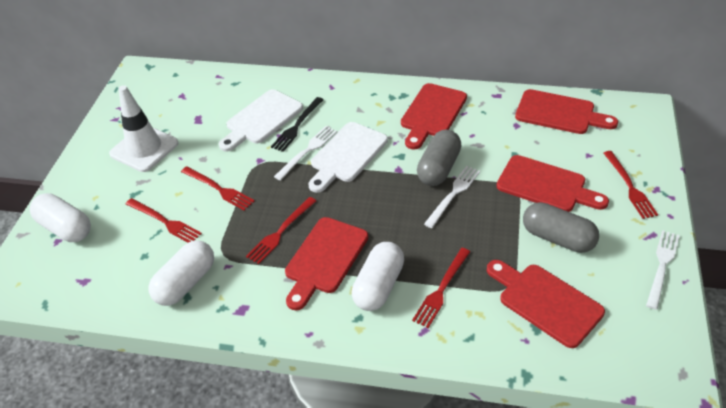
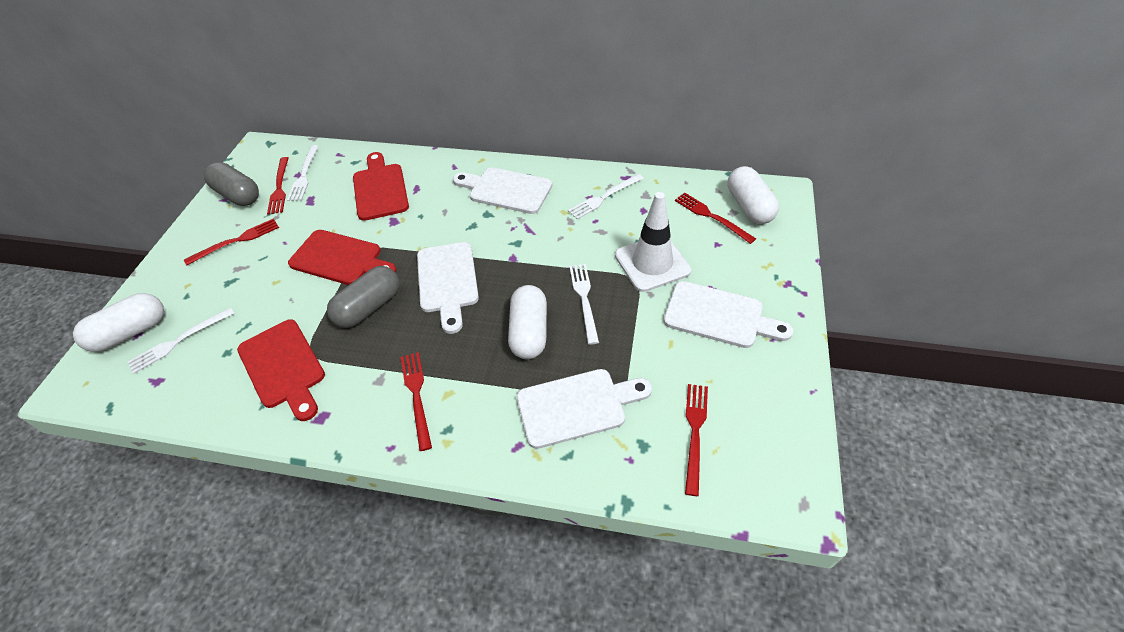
black fork: 1 -> 0
red cutting board: 5 -> 3
white cutting board: 2 -> 4
white fork: 3 -> 4

